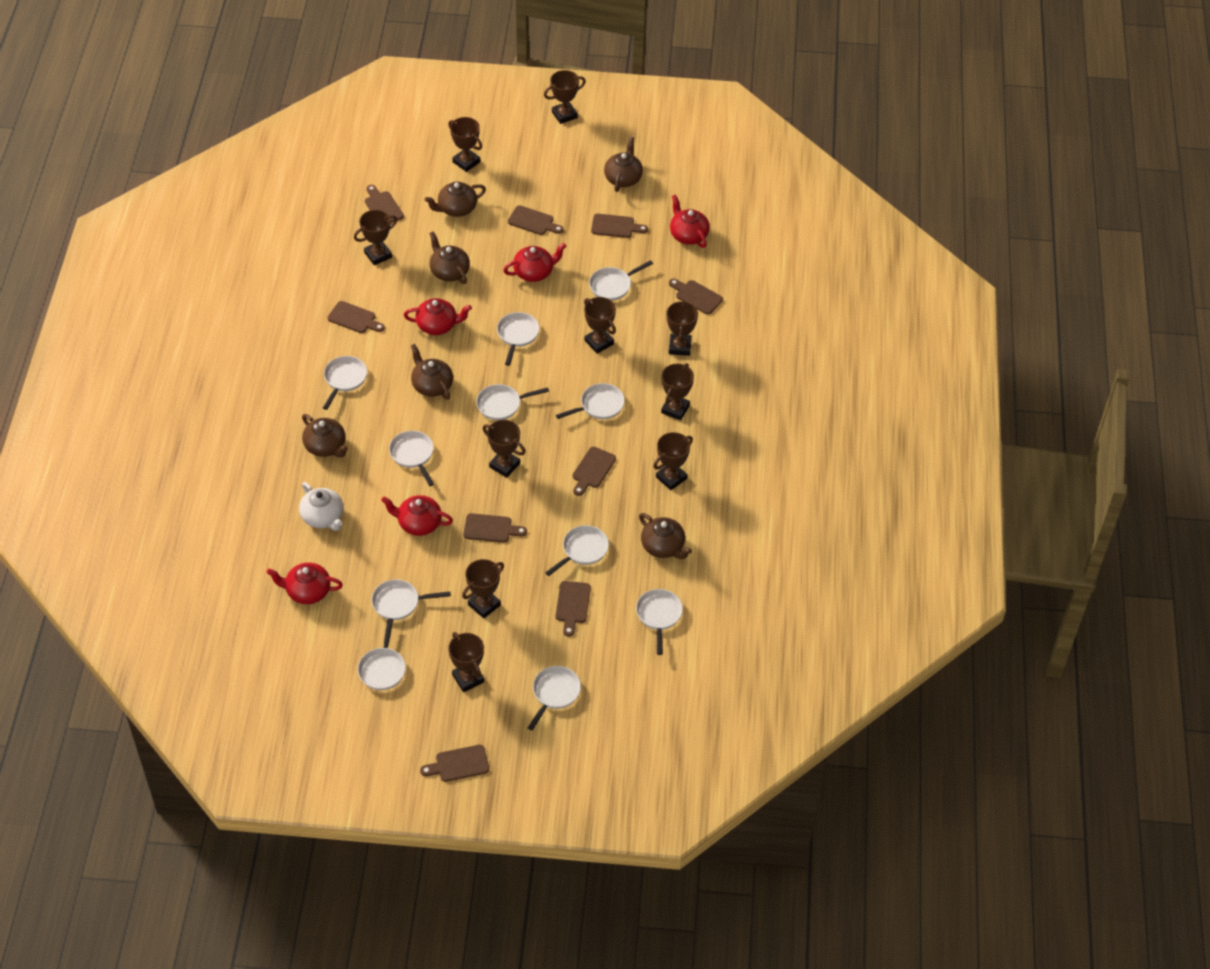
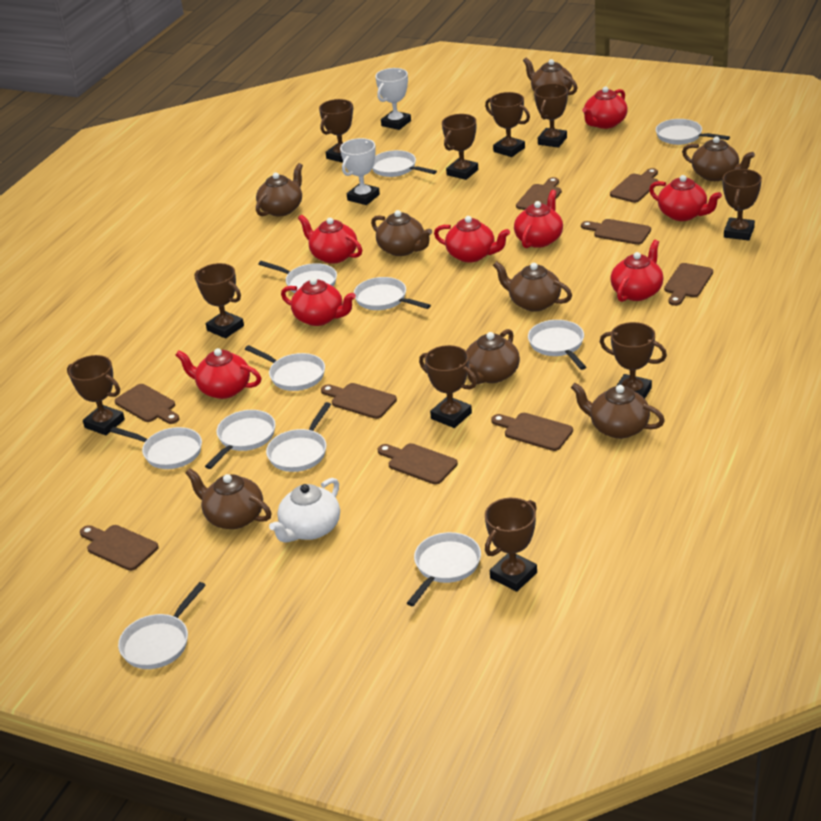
brown teapot: 6 -> 8
red teapot: 5 -> 8
white trophy: 0 -> 2

